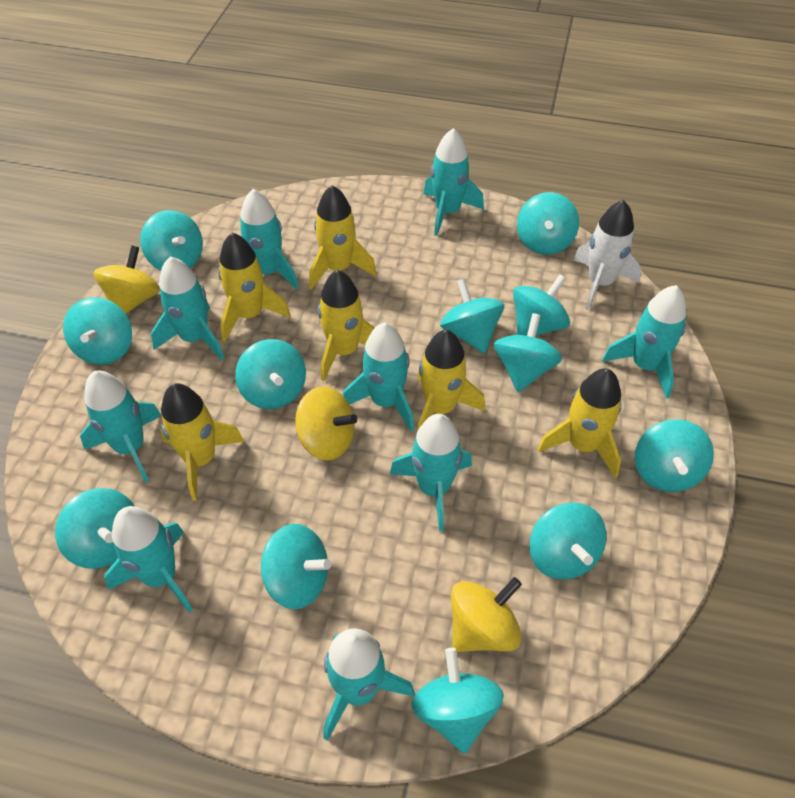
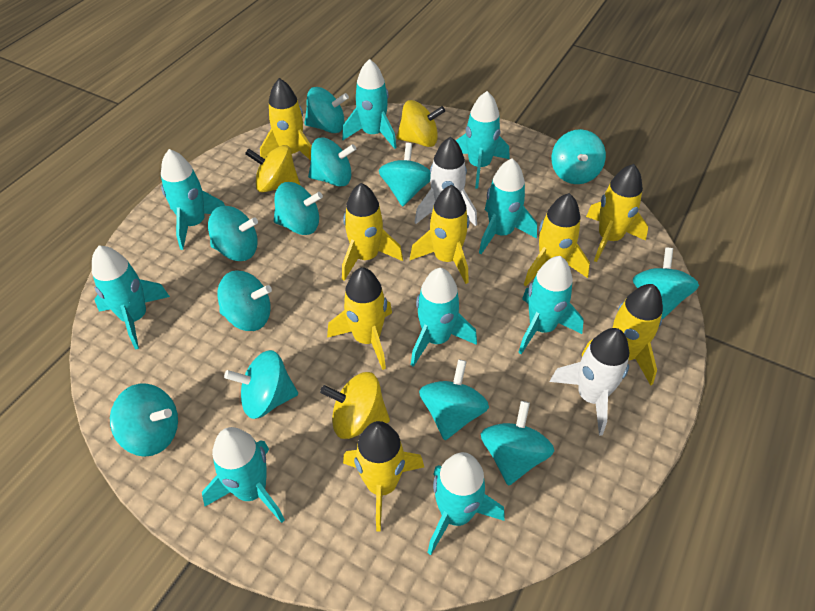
white rocket: 1 -> 2
yellow rocket: 6 -> 8

